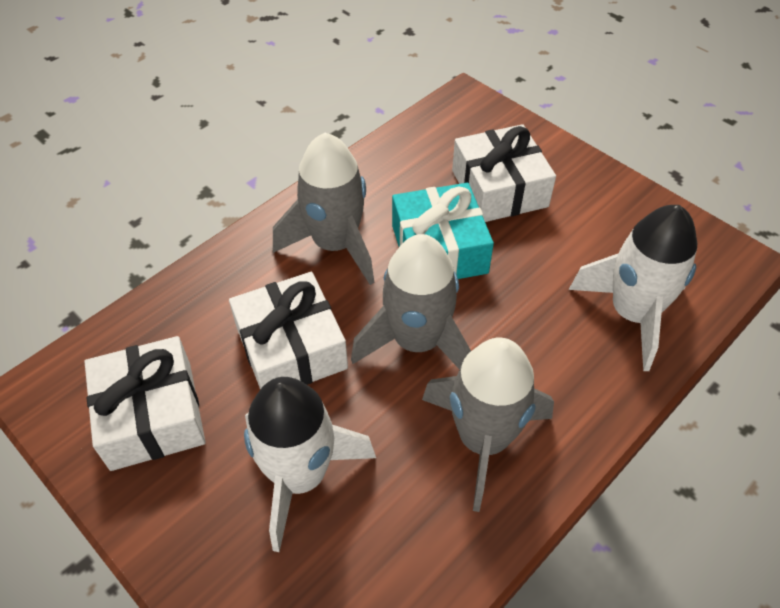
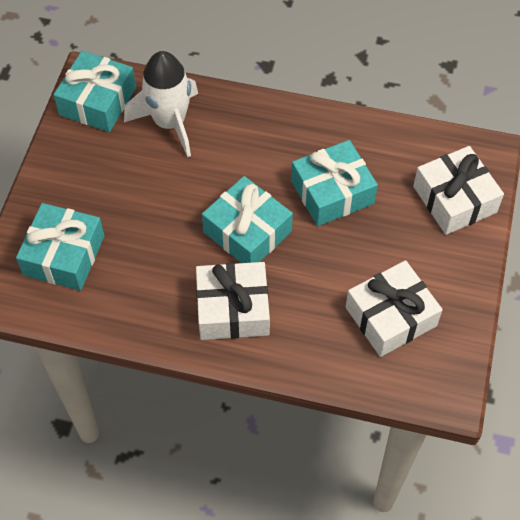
grey rocket: 3 -> 0
turquoise gift: 1 -> 4
white rocket: 2 -> 1

